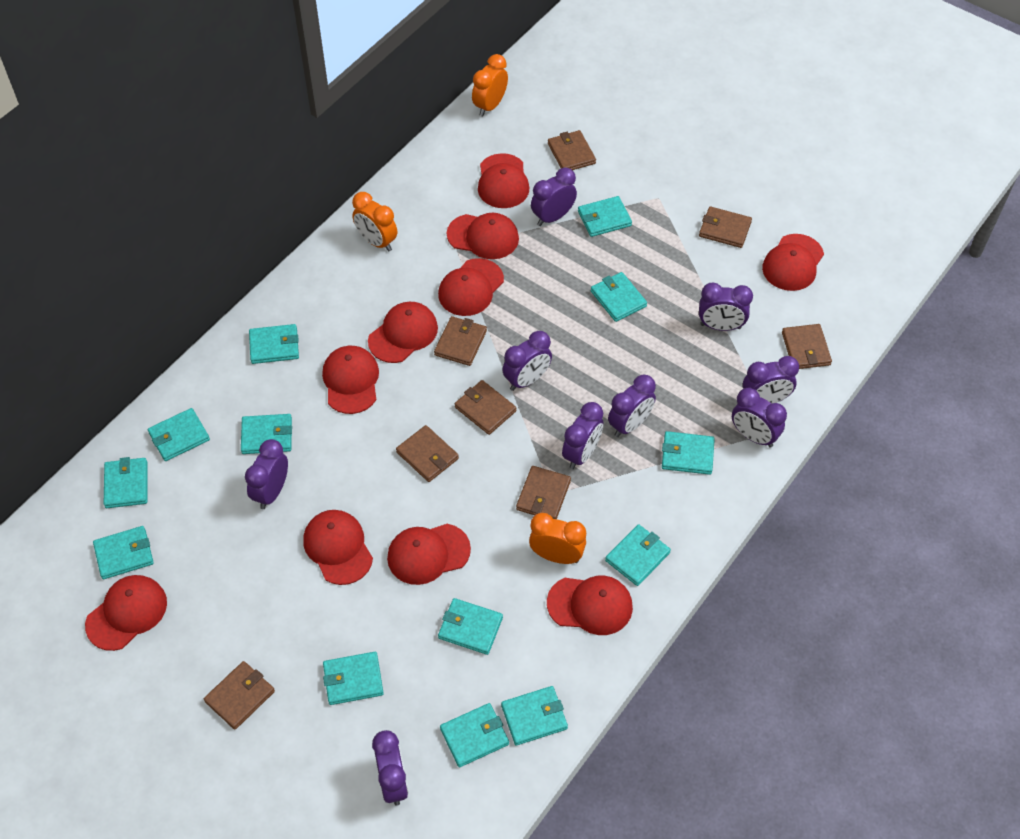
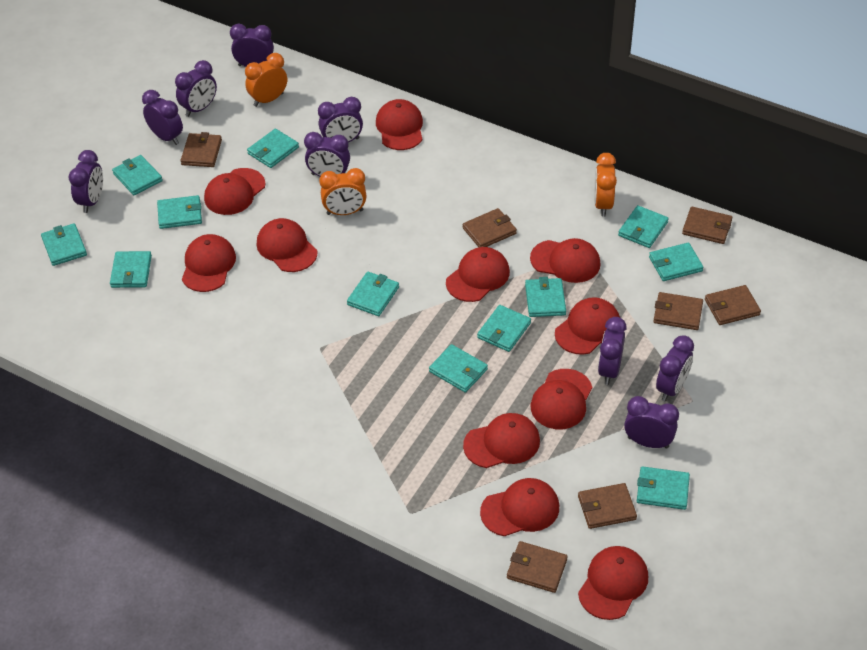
brown wallet: 8 -> 7
red cap: 10 -> 11
turquoise wallet: 13 -> 12

